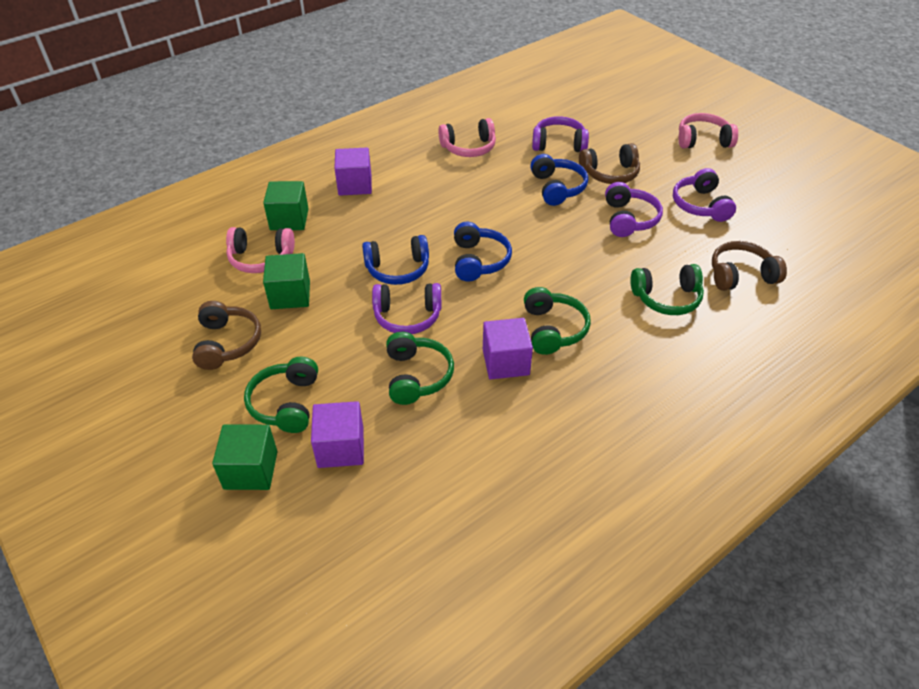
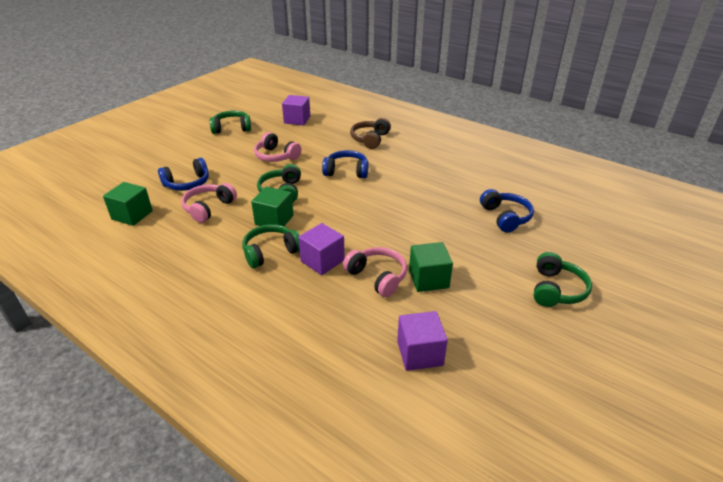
brown headphones: 3 -> 1
purple headphones: 4 -> 0

